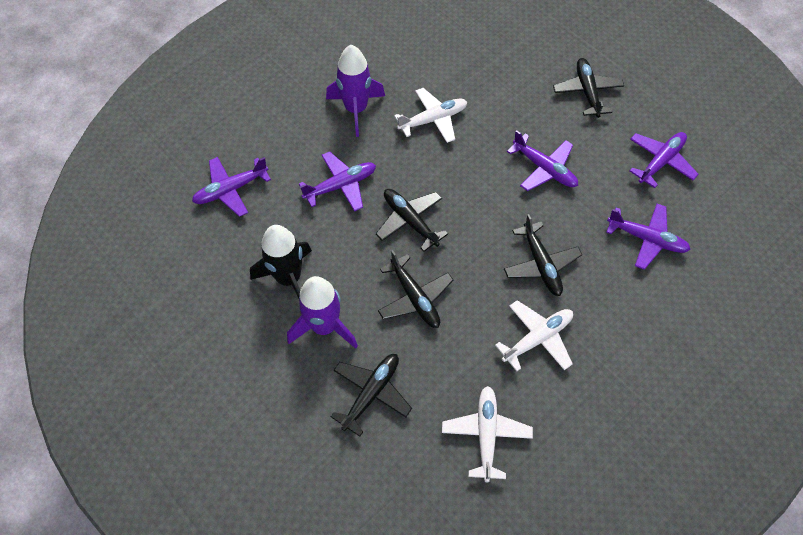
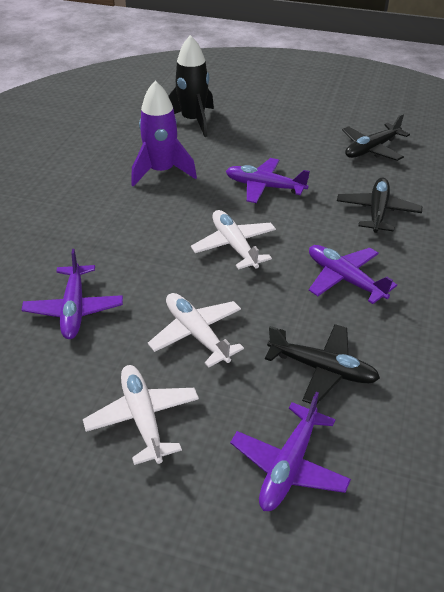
black plane: 5 -> 3
purple plane: 5 -> 4
purple rocket: 2 -> 1

